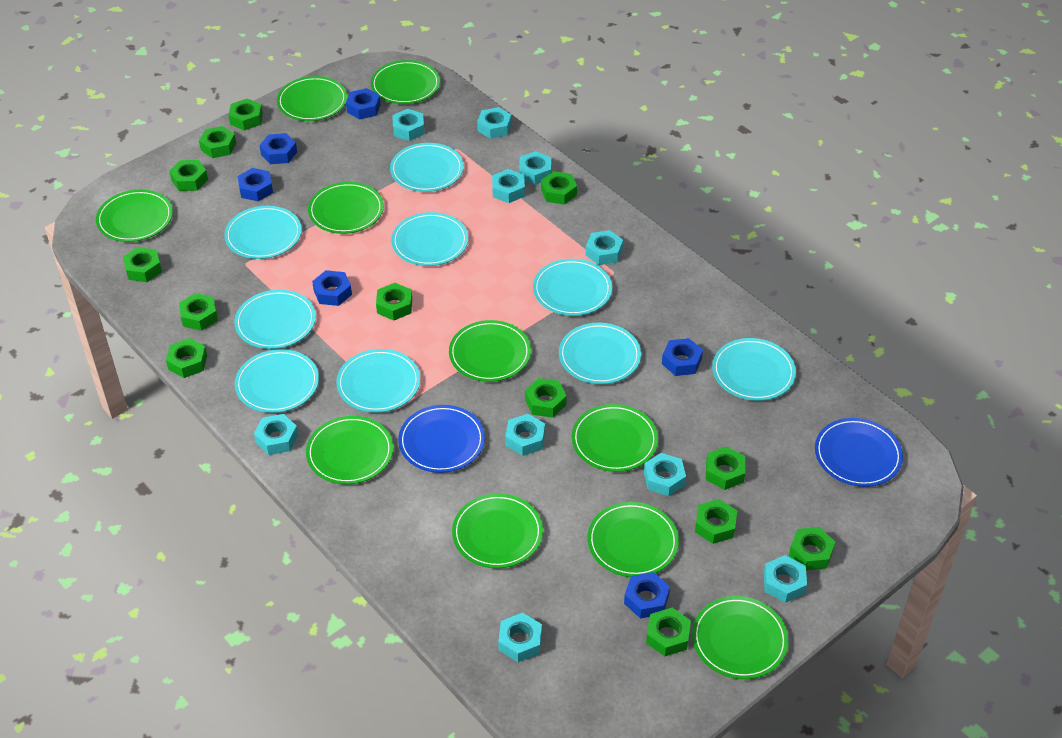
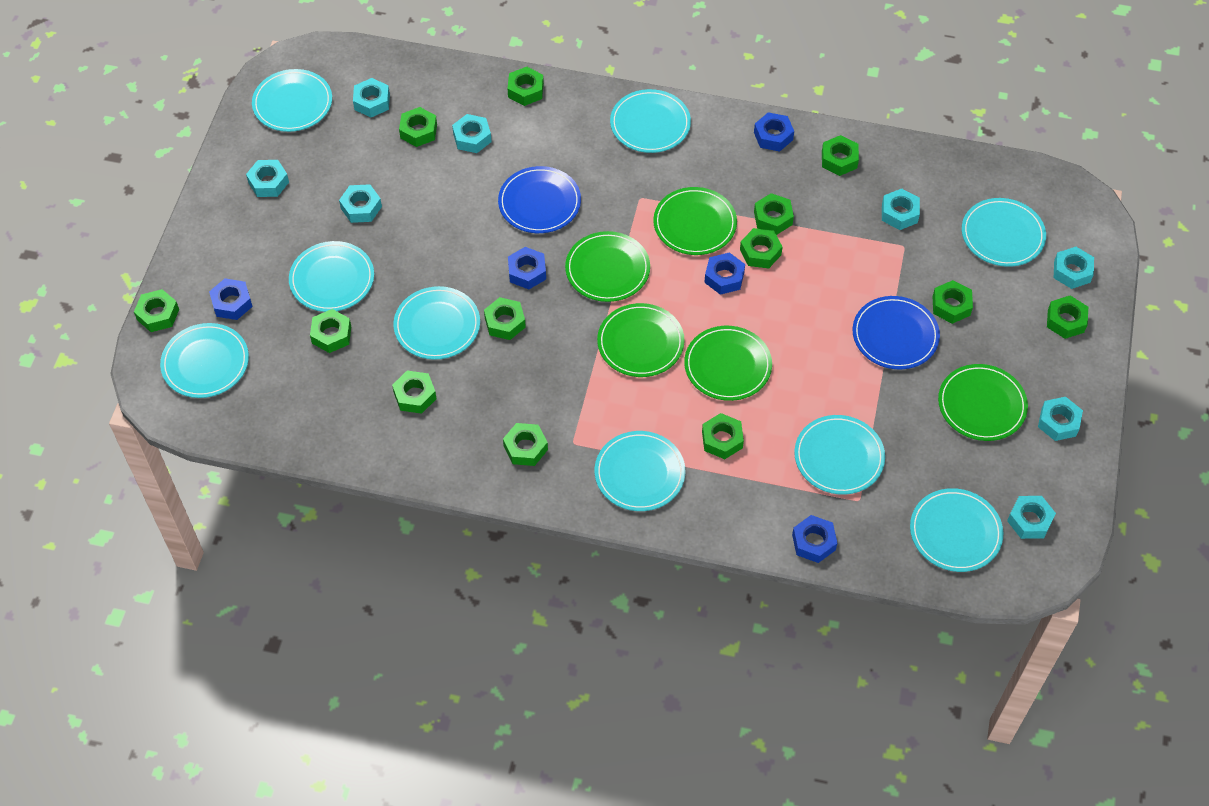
blue nut: 6 -> 5
green plate: 10 -> 5
turquoise nut: 10 -> 8

